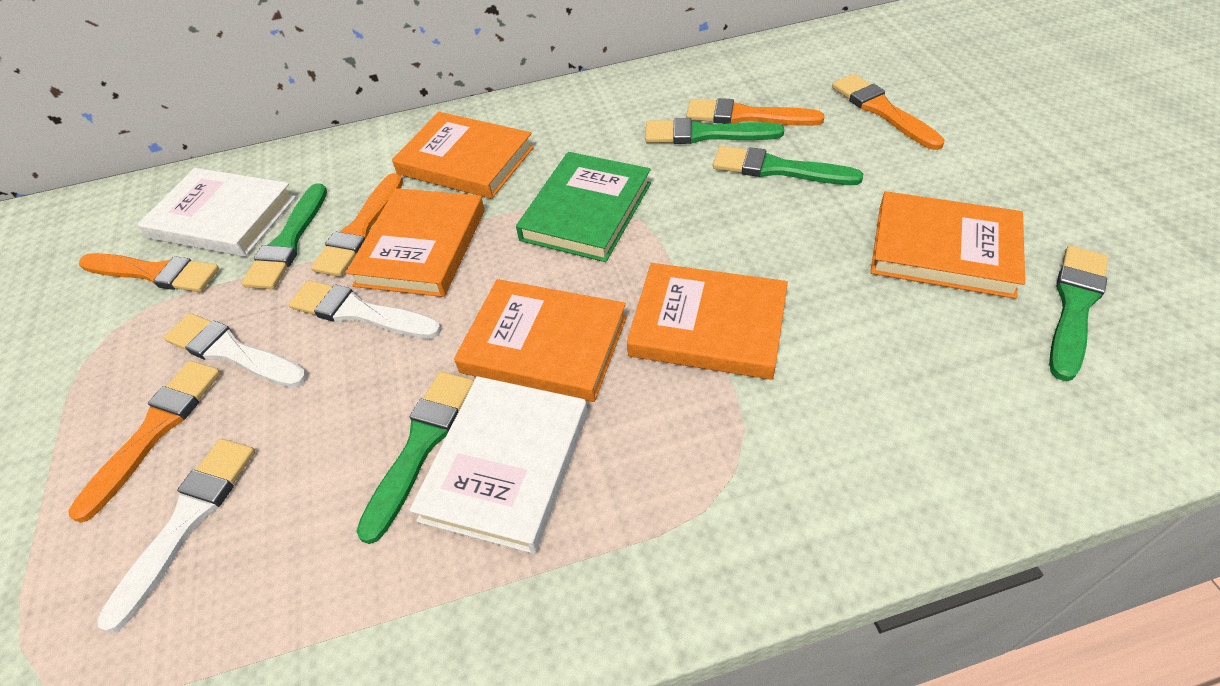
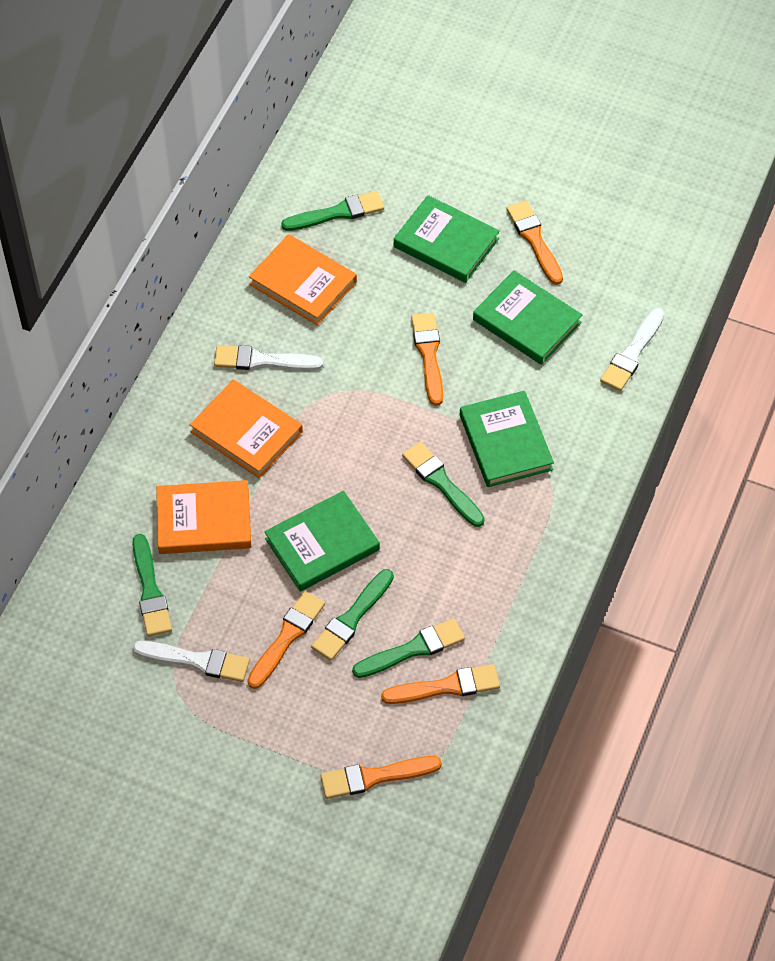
green book: 1 -> 4
orange book: 5 -> 3
white book: 2 -> 0

